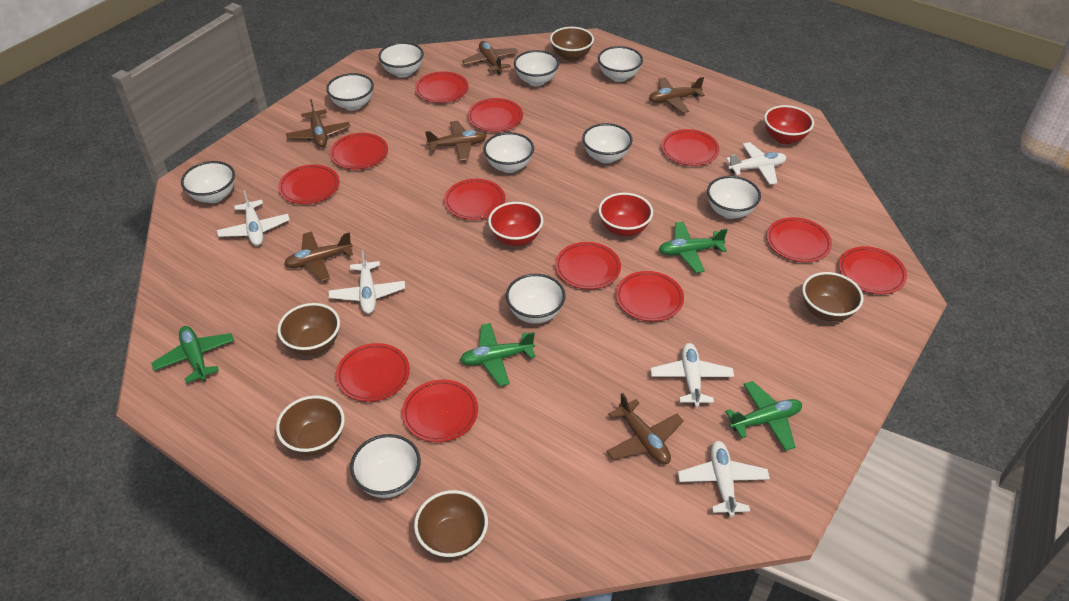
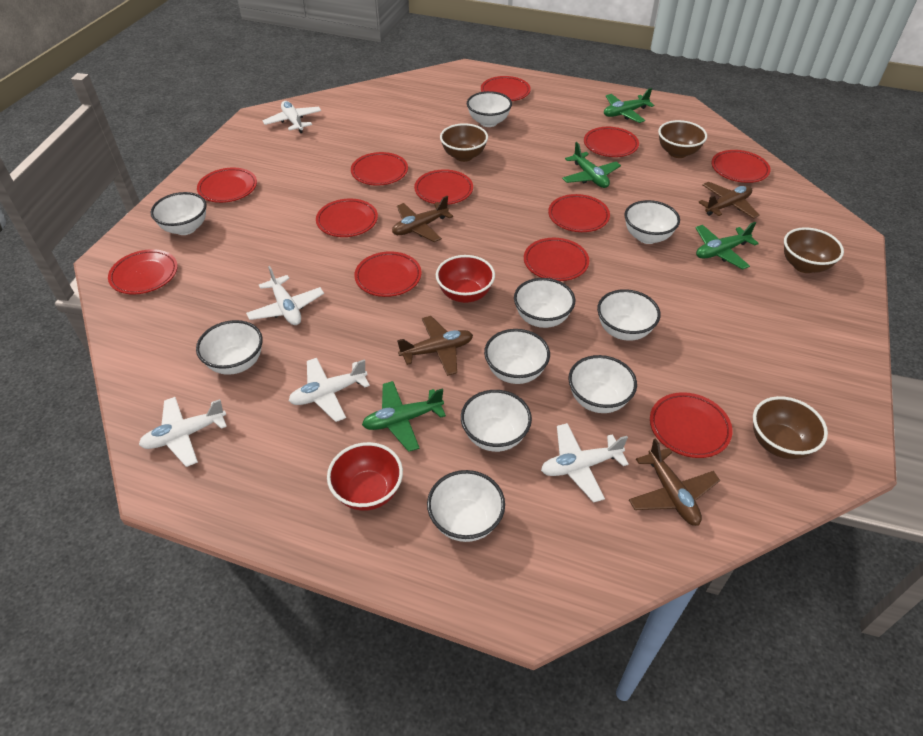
brown bowl: 5 -> 4
brown plane: 6 -> 4
red bowl: 3 -> 2

